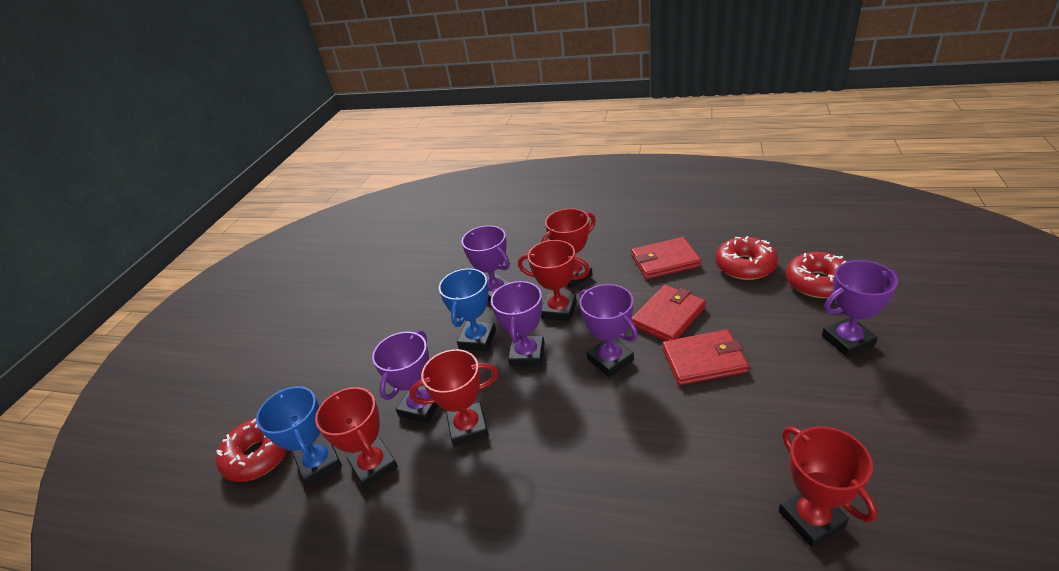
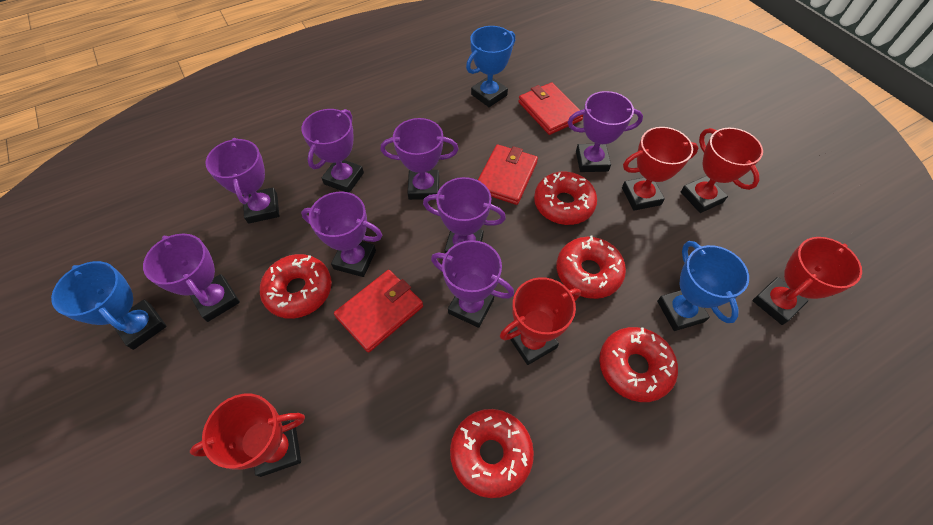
blue trophy: 2 -> 3
purple trophy: 5 -> 8
red donut: 3 -> 5

